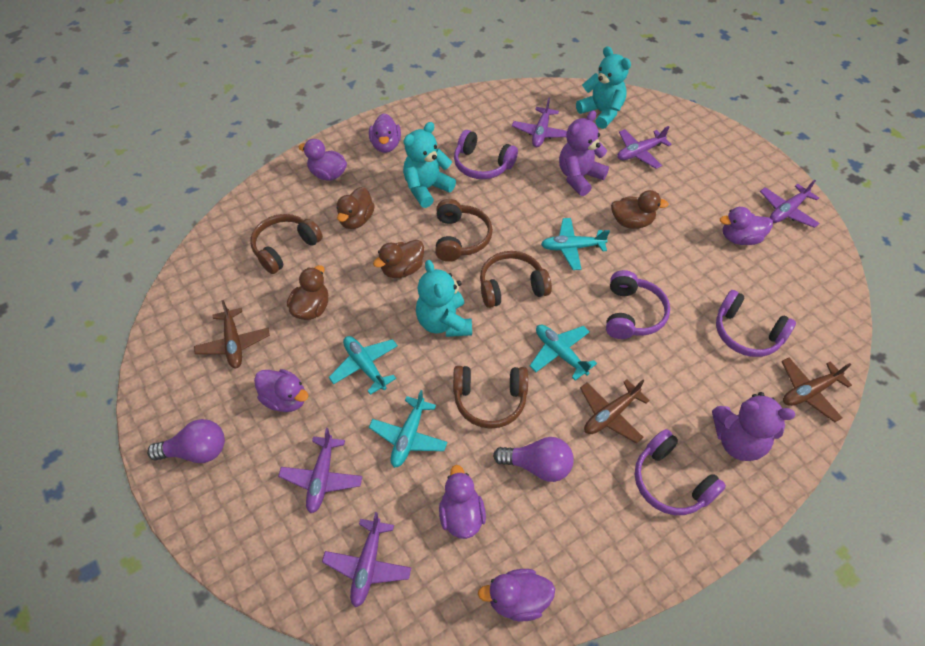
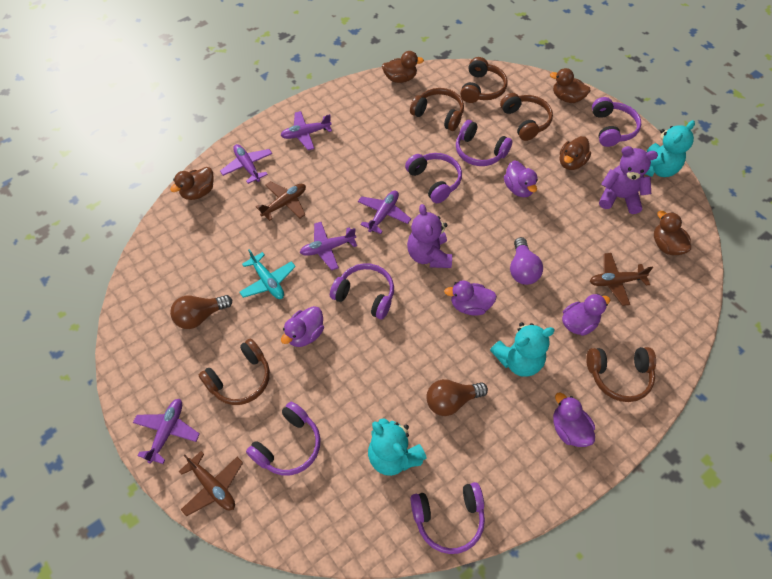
brown duck: 4 -> 5
brown headphones: 4 -> 5
brown light bulb: 0 -> 2
purple duck: 6 -> 5
purple headphones: 4 -> 6
purple light bulb: 2 -> 1
turquoise plane: 4 -> 1

